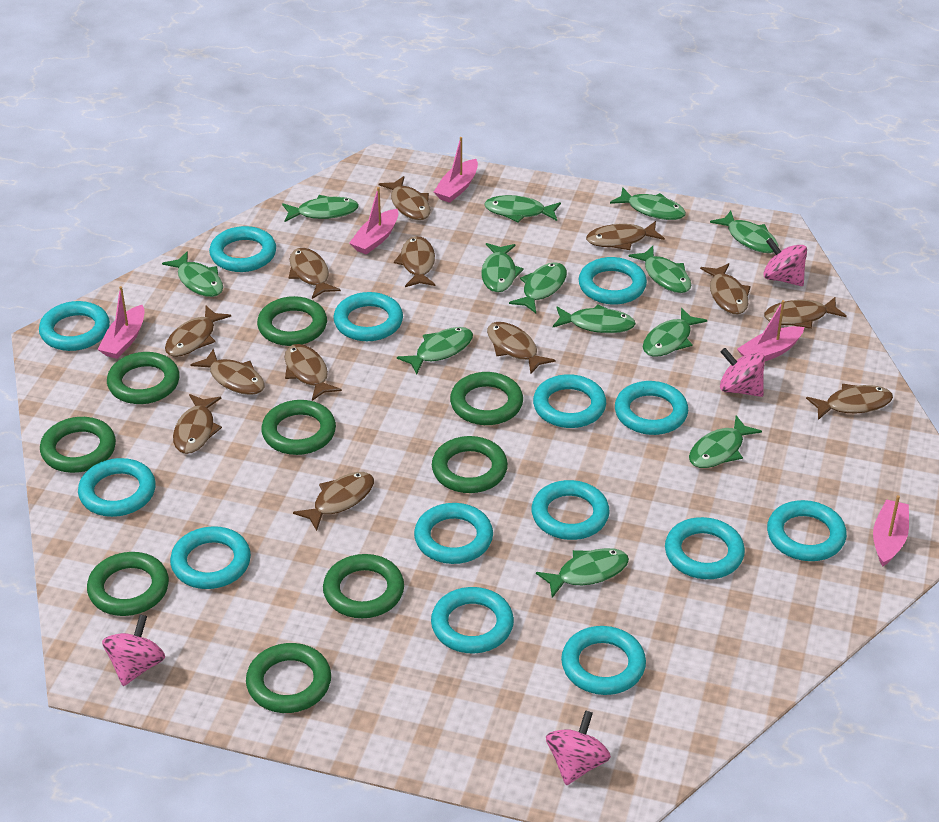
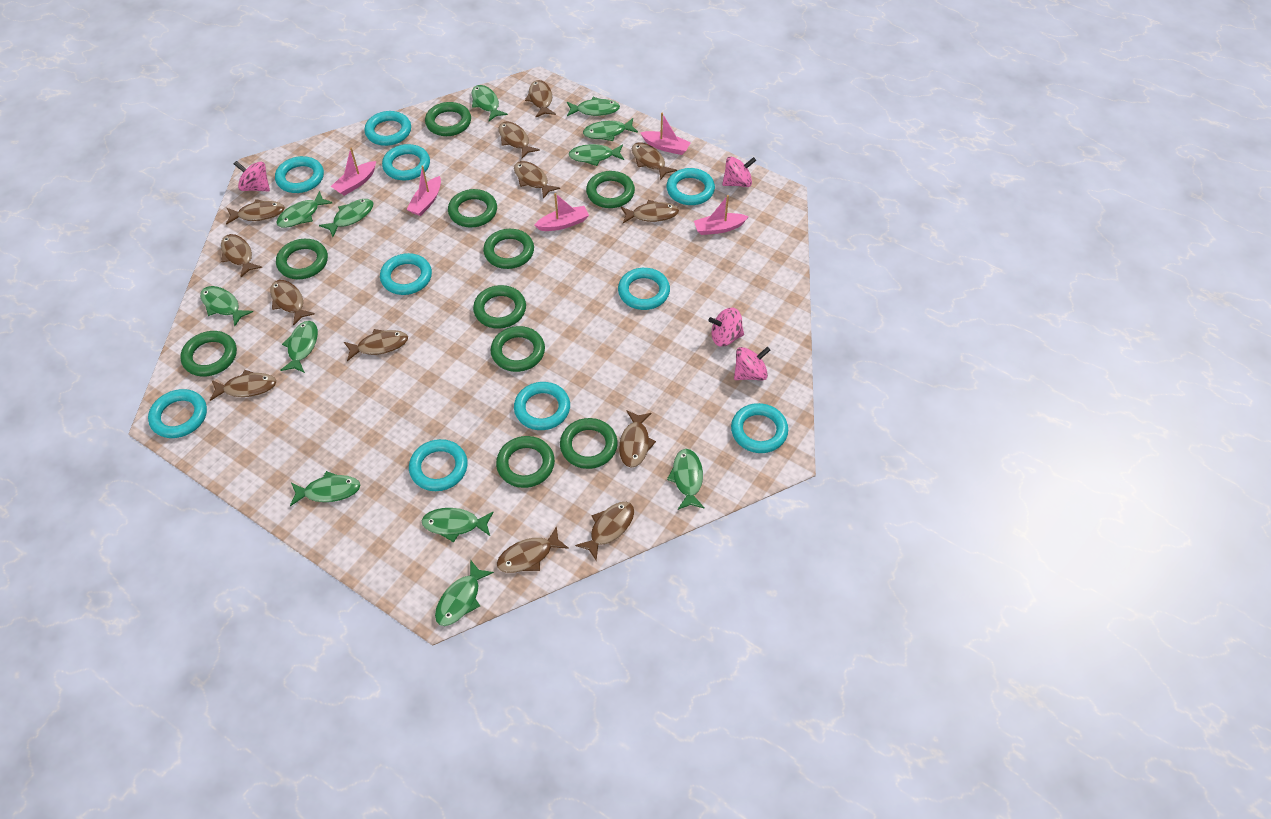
green fish: 13 -> 12
green ring: 9 -> 10
turquoise ring: 14 -> 10

